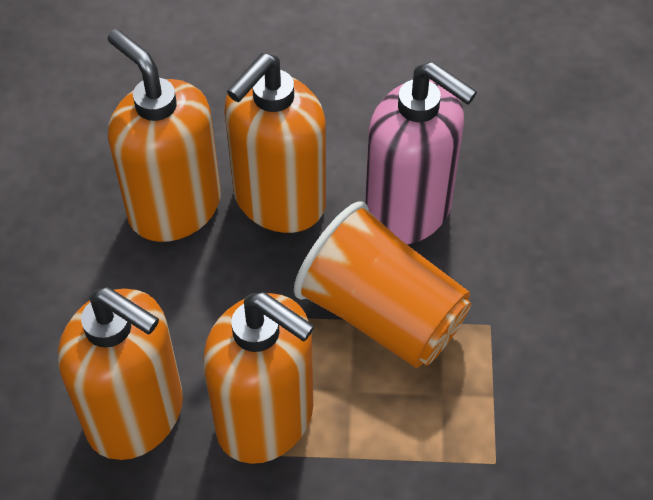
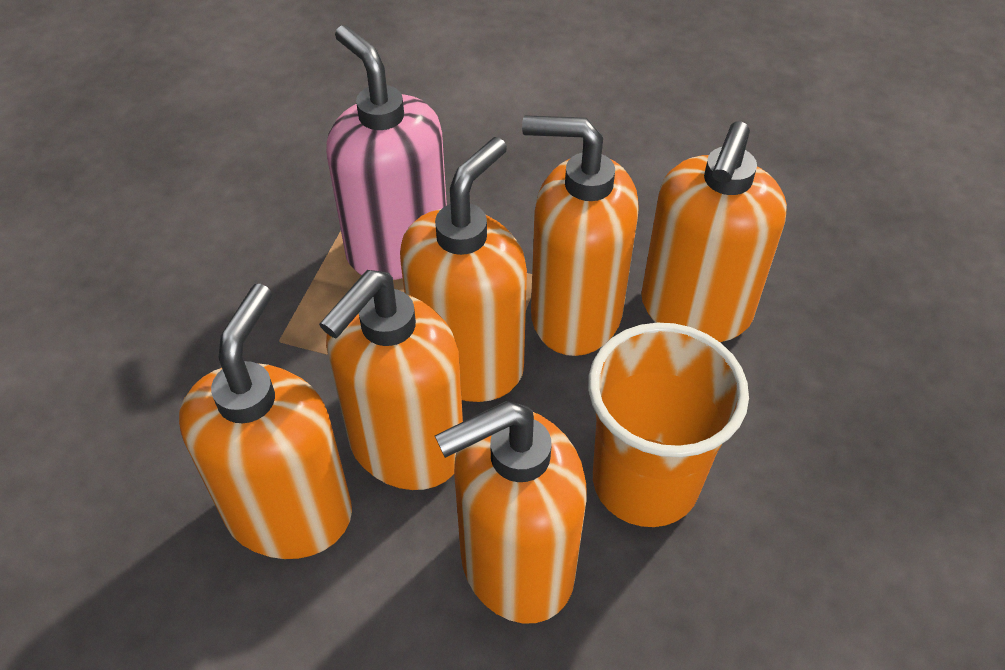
orange soap dispenser: 4 -> 6

